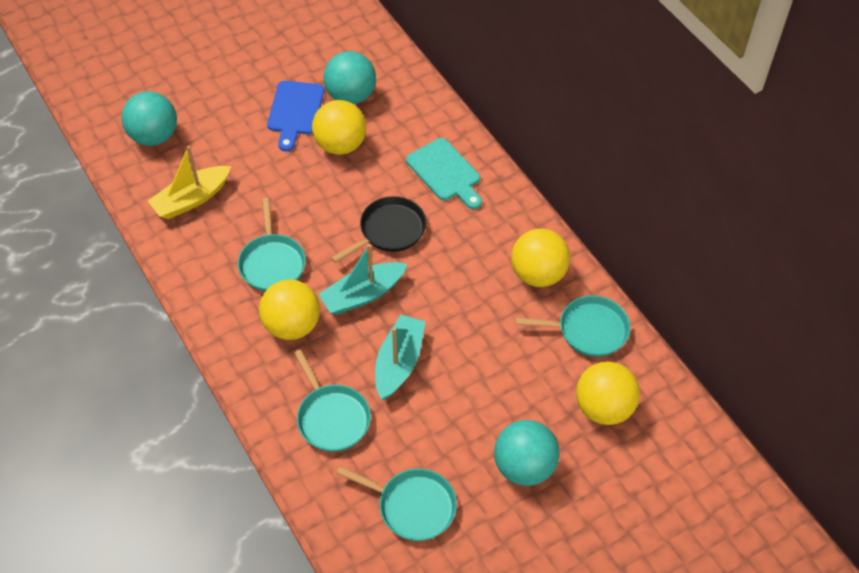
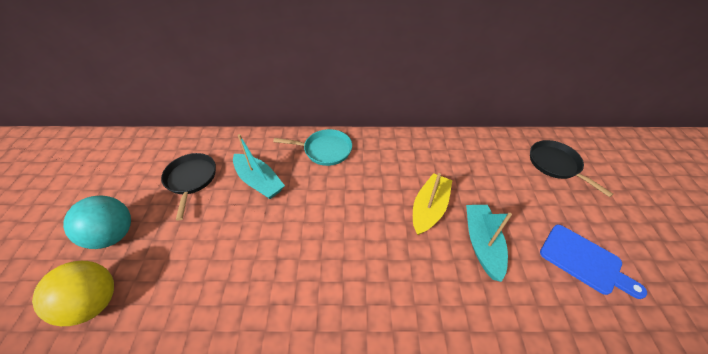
black pan: 1 -> 2
turquoise ball: 3 -> 1
turquoise cutting board: 1 -> 0
turquoise pan: 4 -> 1
yellow ball: 4 -> 1

